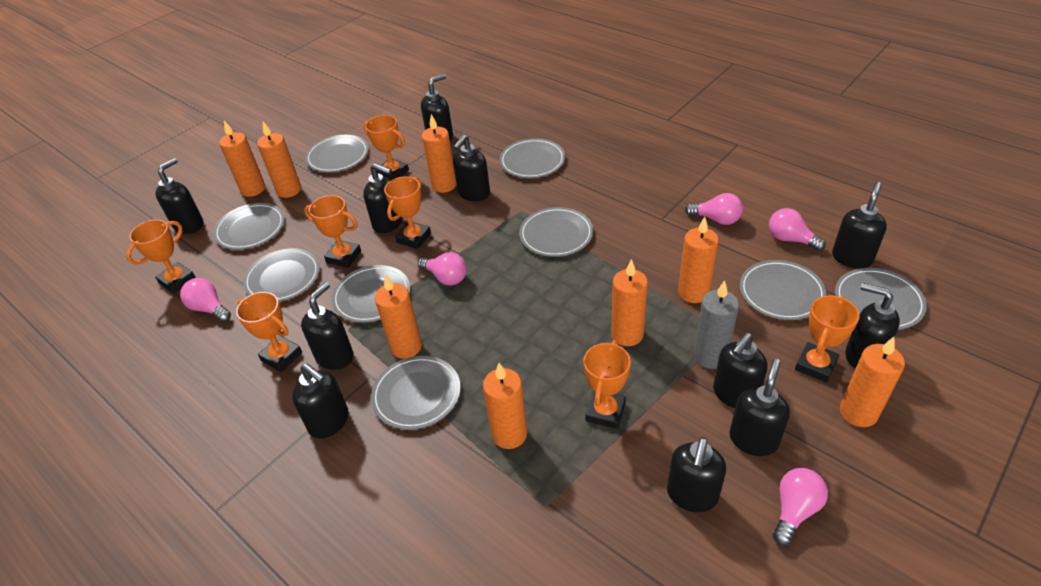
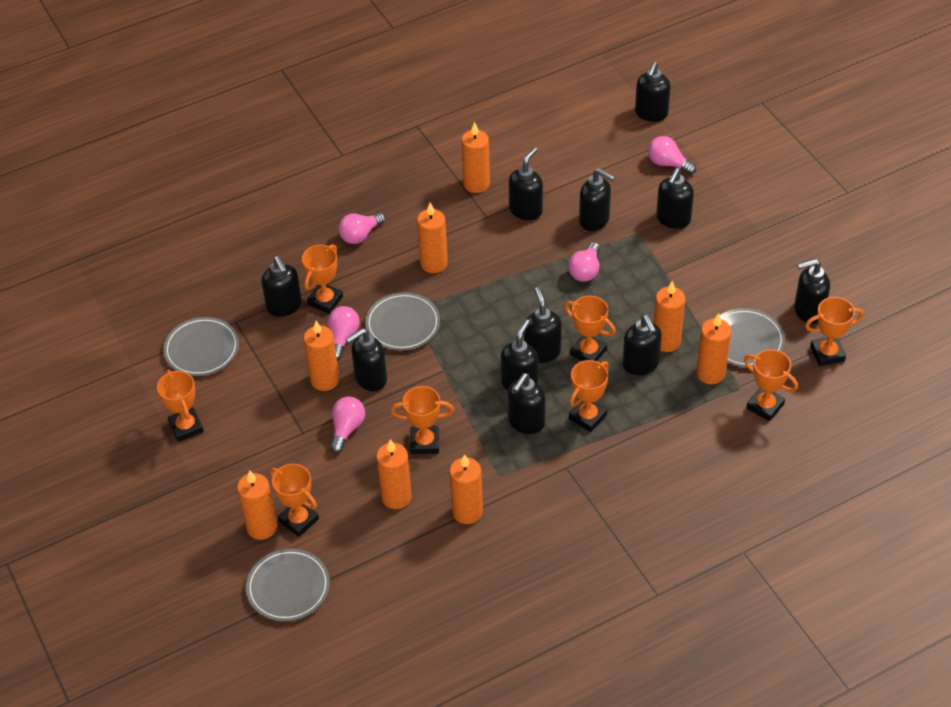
grey candle: 1 -> 0
grey plate: 9 -> 4
orange trophy: 7 -> 8

